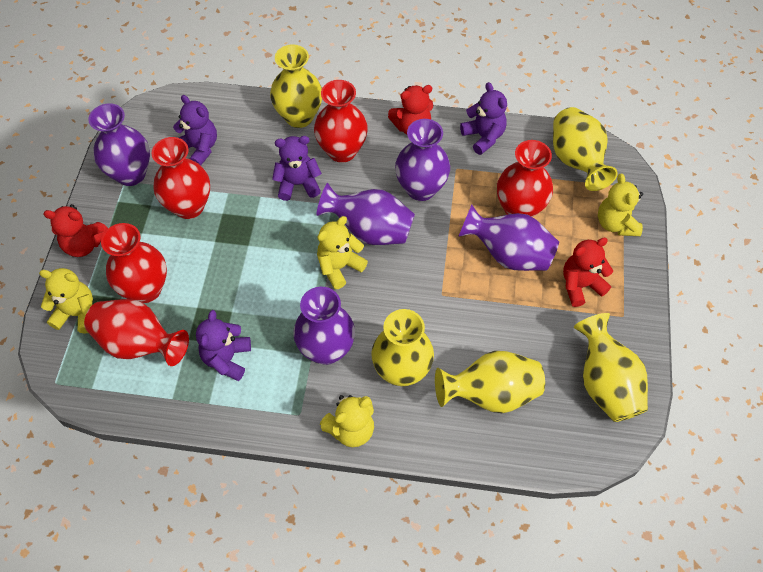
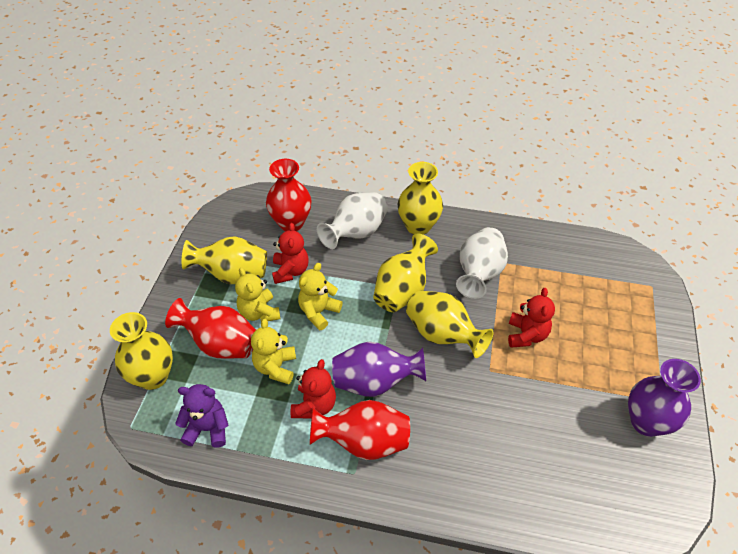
purple teddy bear: 4 -> 1
purple vase: 5 -> 2
red vase: 5 -> 3
white vase: 0 -> 2
yellow teddy bear: 4 -> 3

